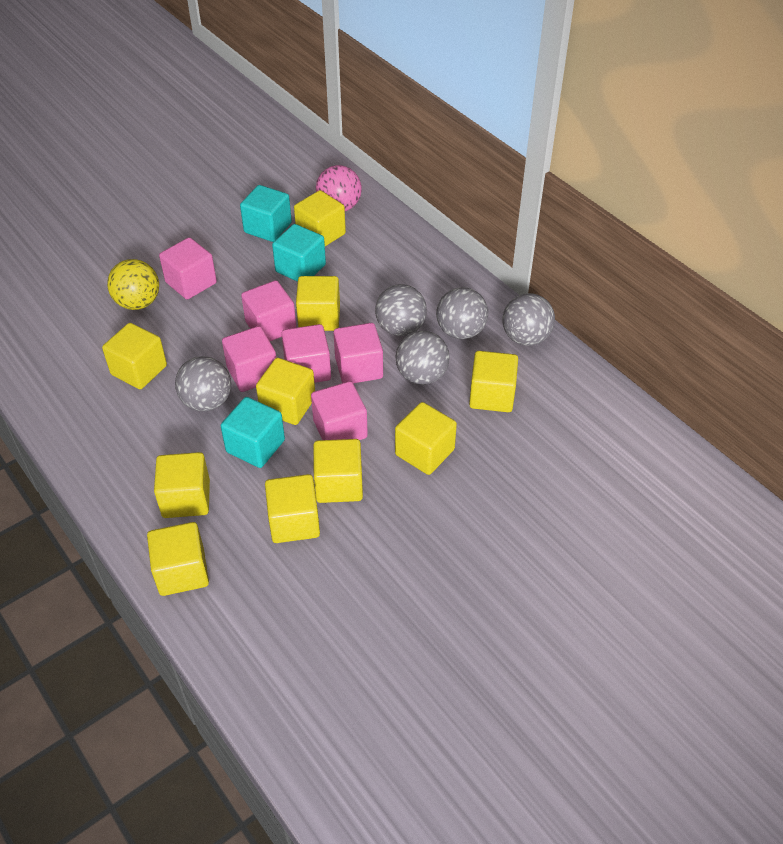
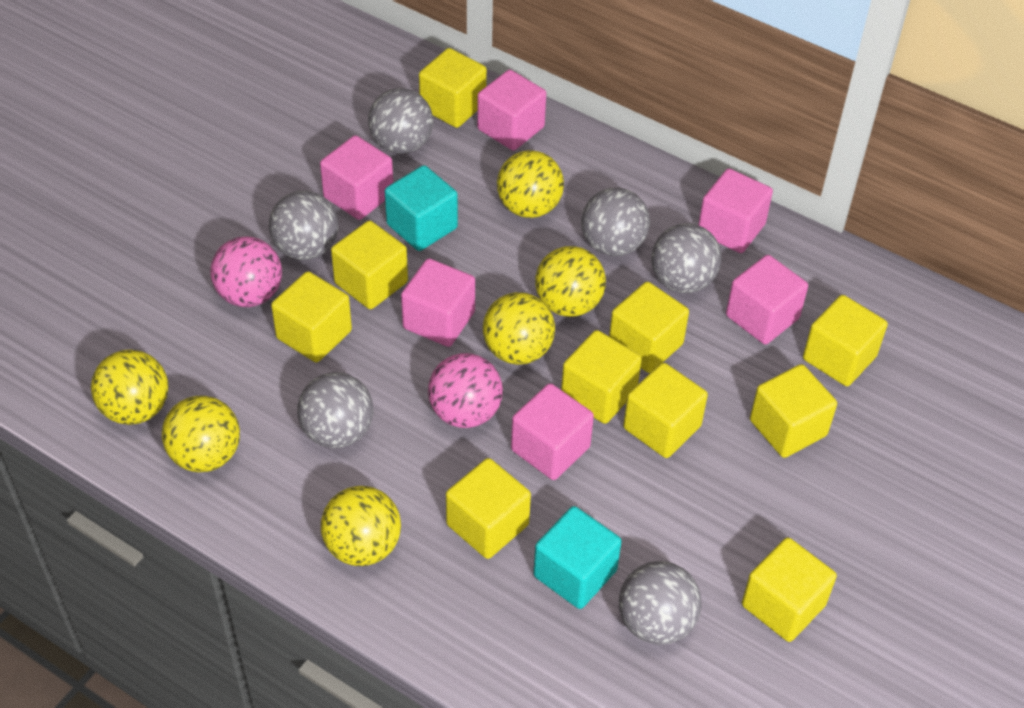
grey ball: 5 -> 6
pink ball: 1 -> 2
turquoise cube: 3 -> 2
yellow ball: 1 -> 6

